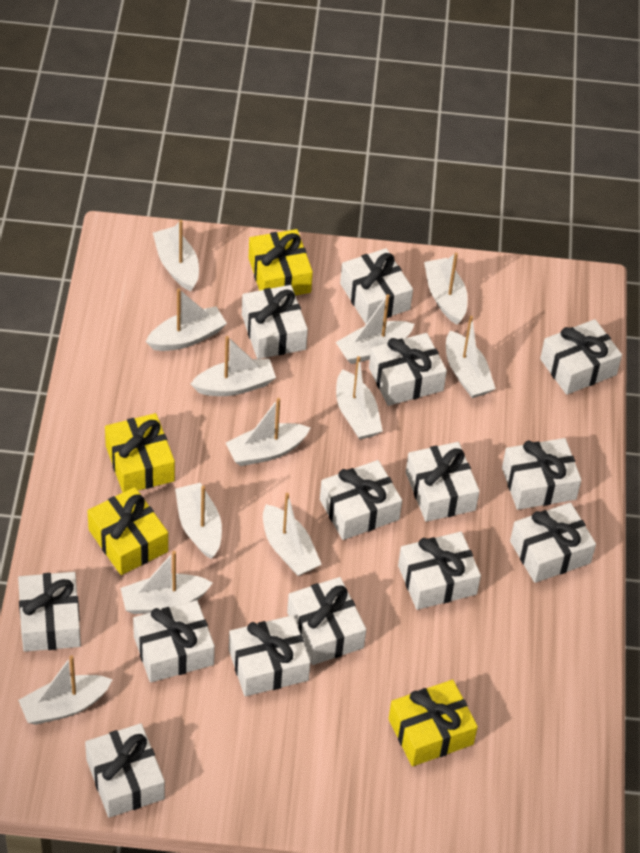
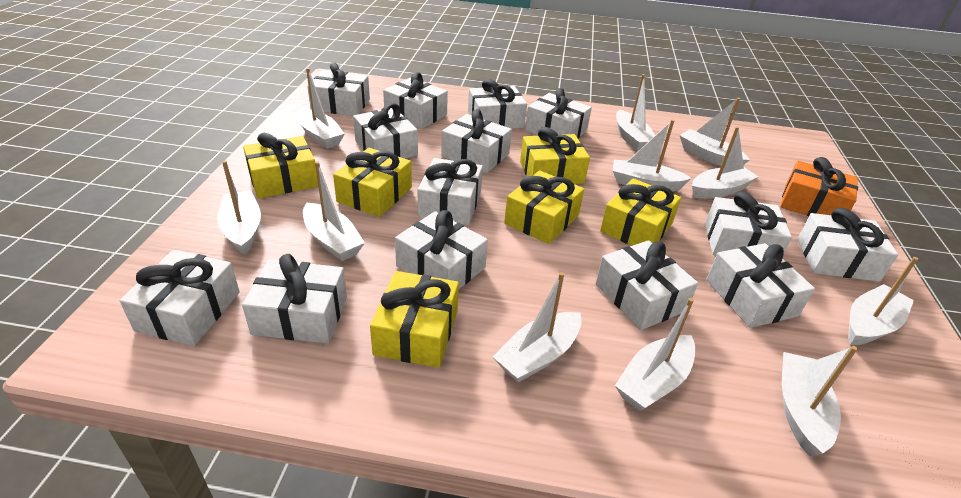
orange gift: 0 -> 1
white boat: 12 -> 11
yellow gift: 4 -> 6

